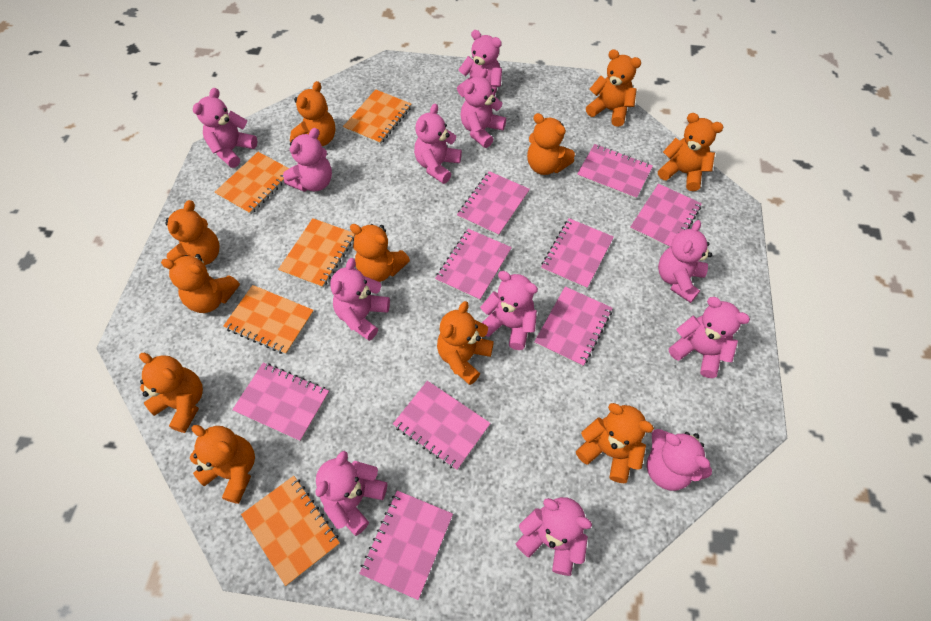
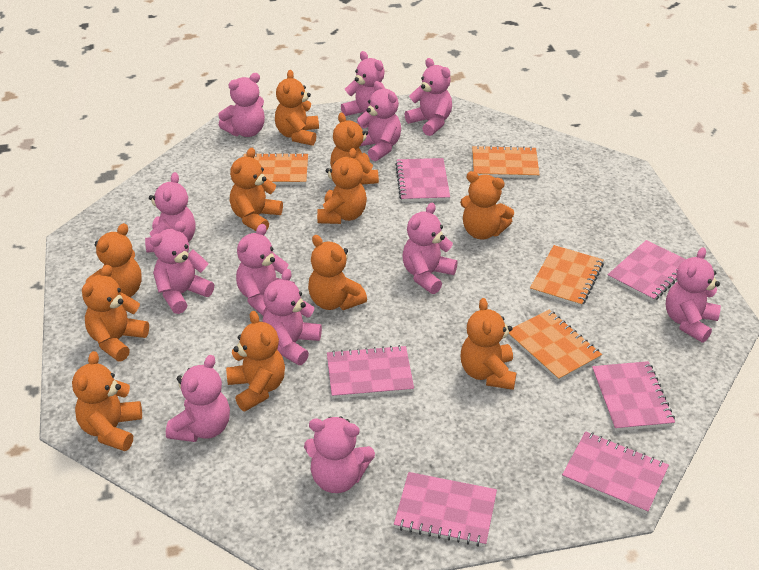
orange notebook: 5 -> 4
pink notebook: 9 -> 6

